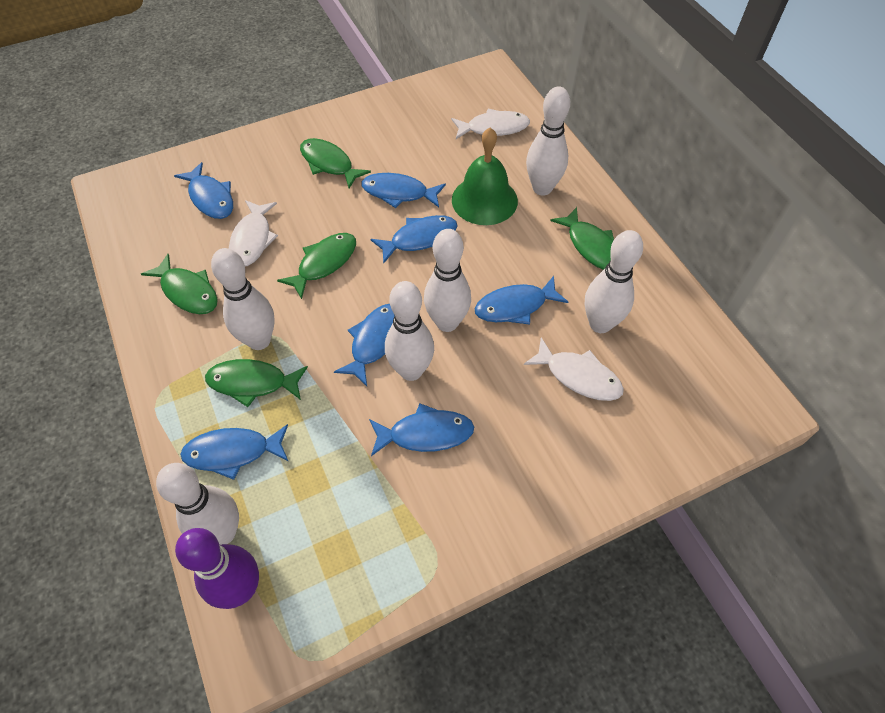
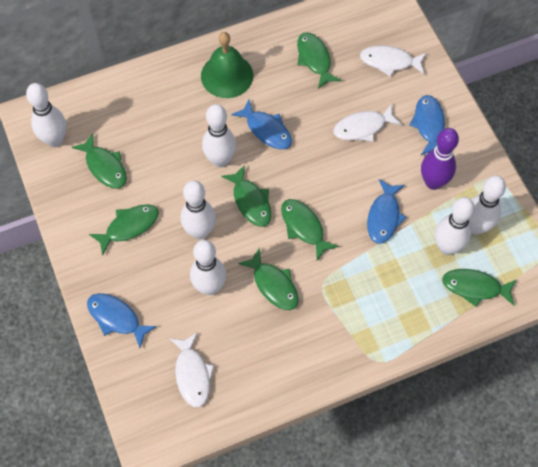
blue fish: 7 -> 4
green fish: 5 -> 7

